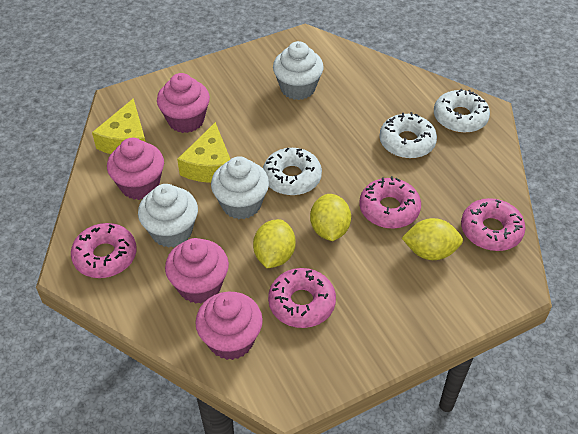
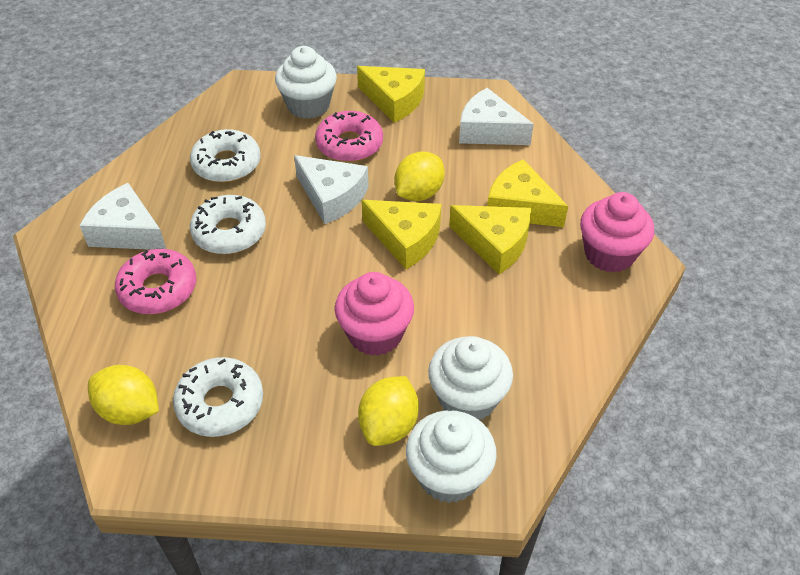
pink cupcake: 4 -> 2
pink donut: 4 -> 2
white cheese: 0 -> 3
yellow cheese: 2 -> 4

